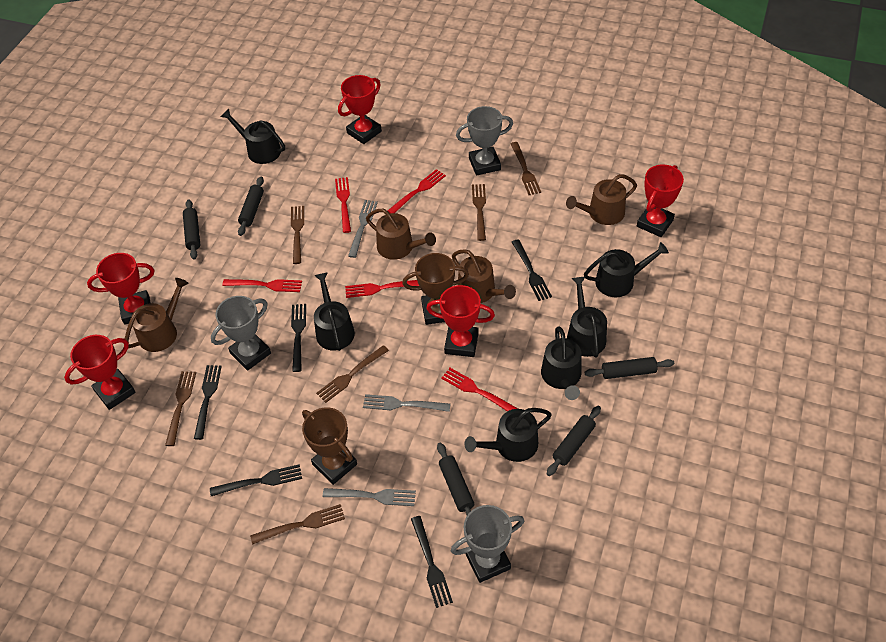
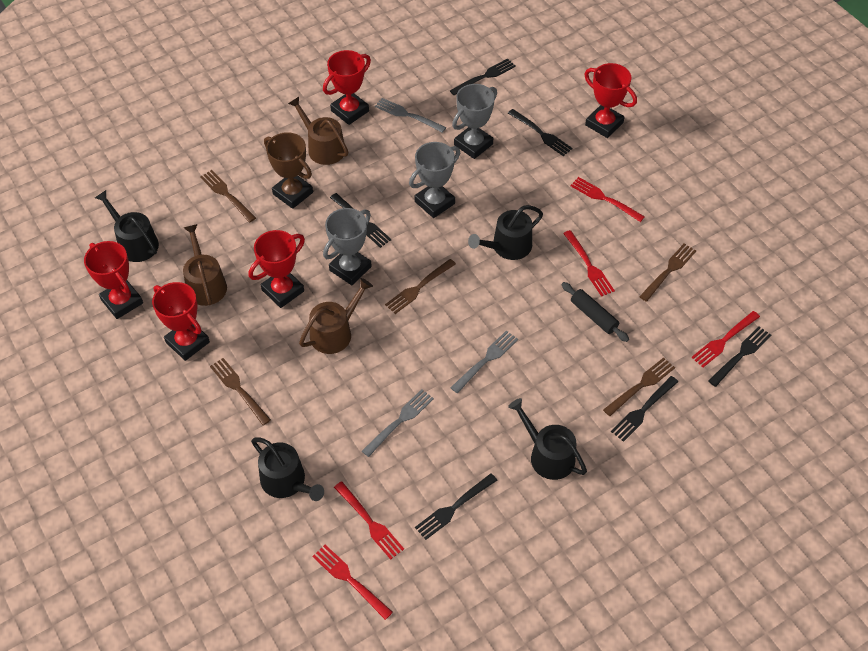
black fork: 5 -> 6
black rolling pin: 5 -> 1
black watering can: 6 -> 4
brown fork: 6 -> 5
brown trophy: 2 -> 1
brown watering can: 4 -> 3

